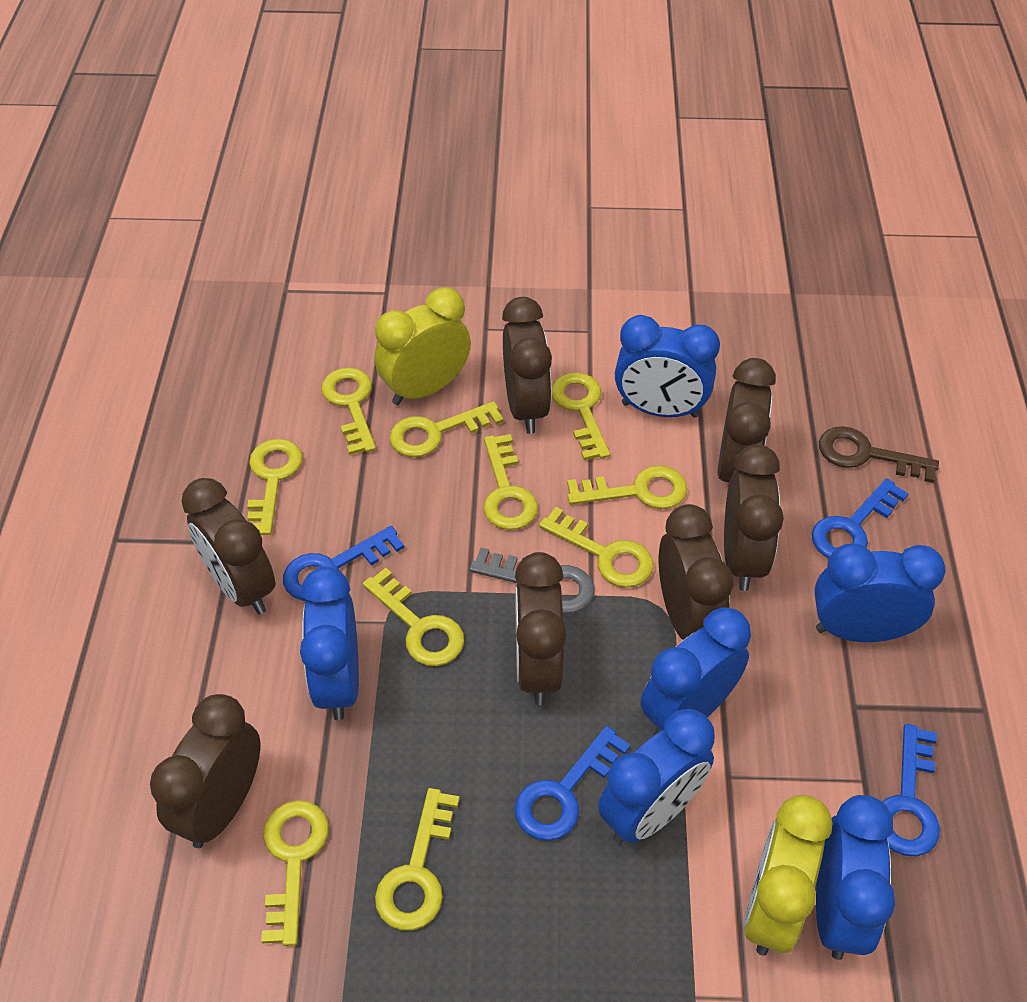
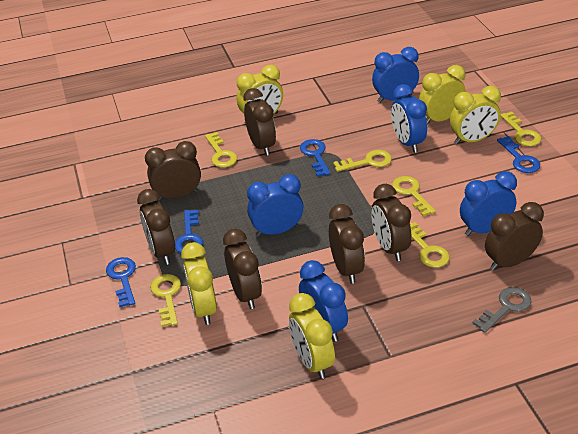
blue clock: 6 -> 5
brown key: 1 -> 0
yellow clock: 2 -> 5
yellow key: 10 -> 6

